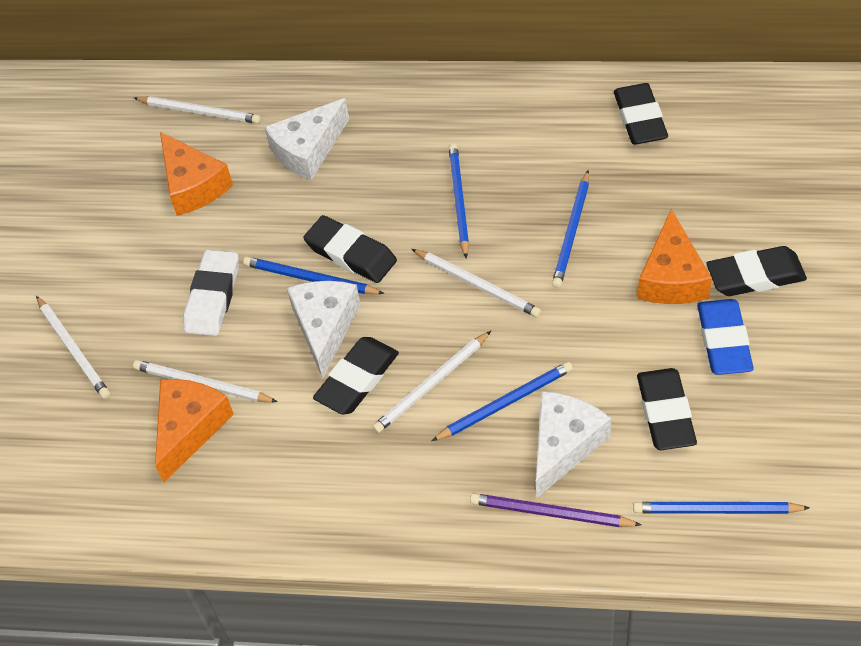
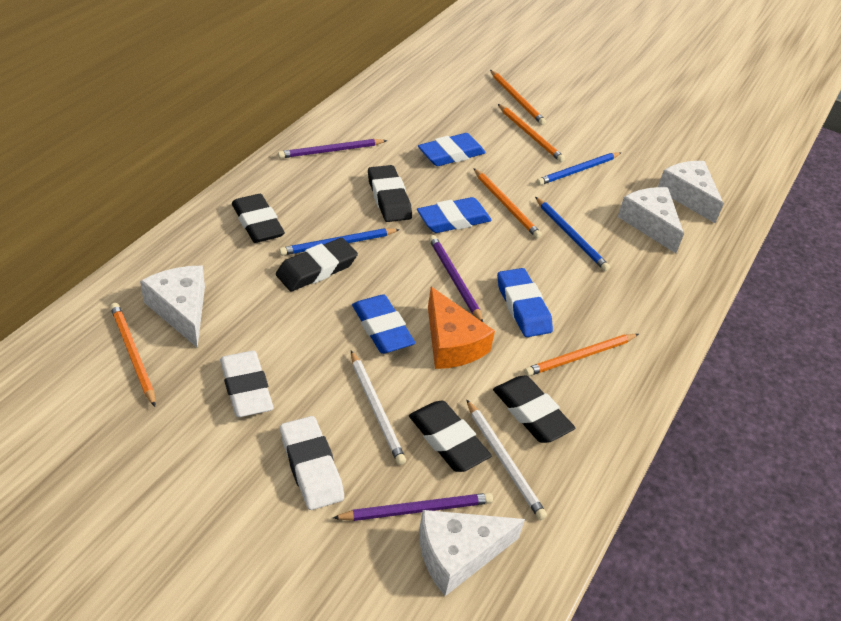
blue eraser: 1 -> 4
blue pencil: 5 -> 3
orange cheese: 3 -> 1
orange pencil: 0 -> 5
purple pencil: 1 -> 3
white cheese: 3 -> 4
white eraser: 1 -> 2
white pencil: 5 -> 2

